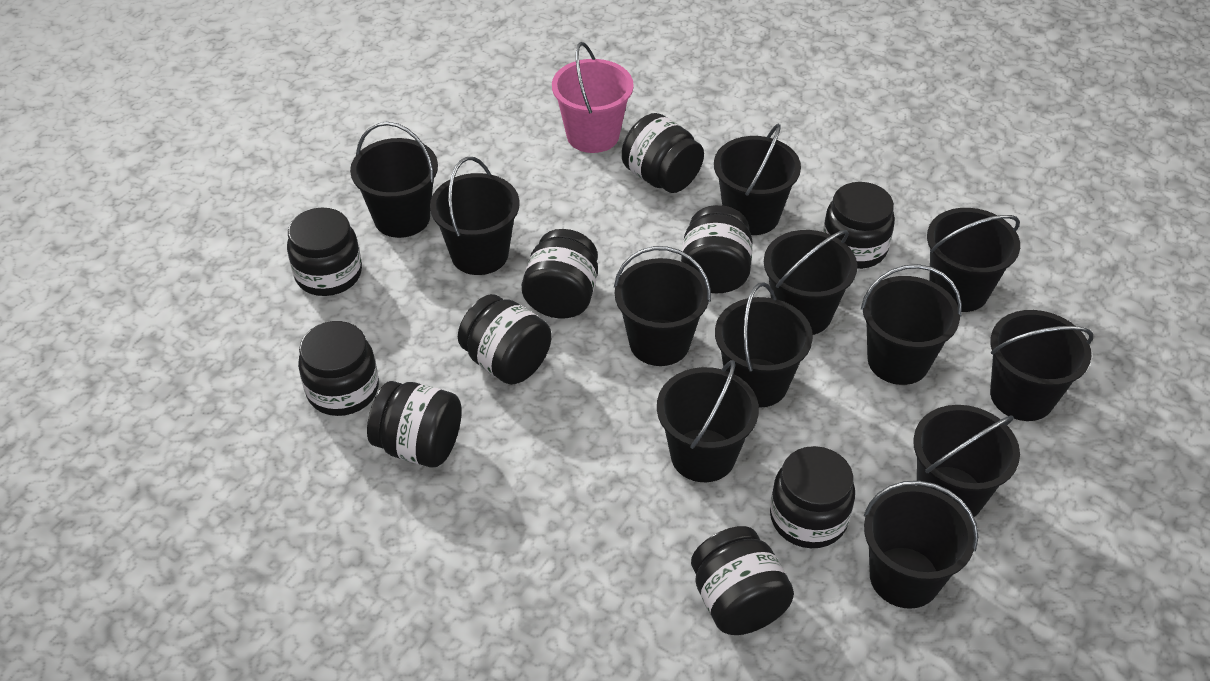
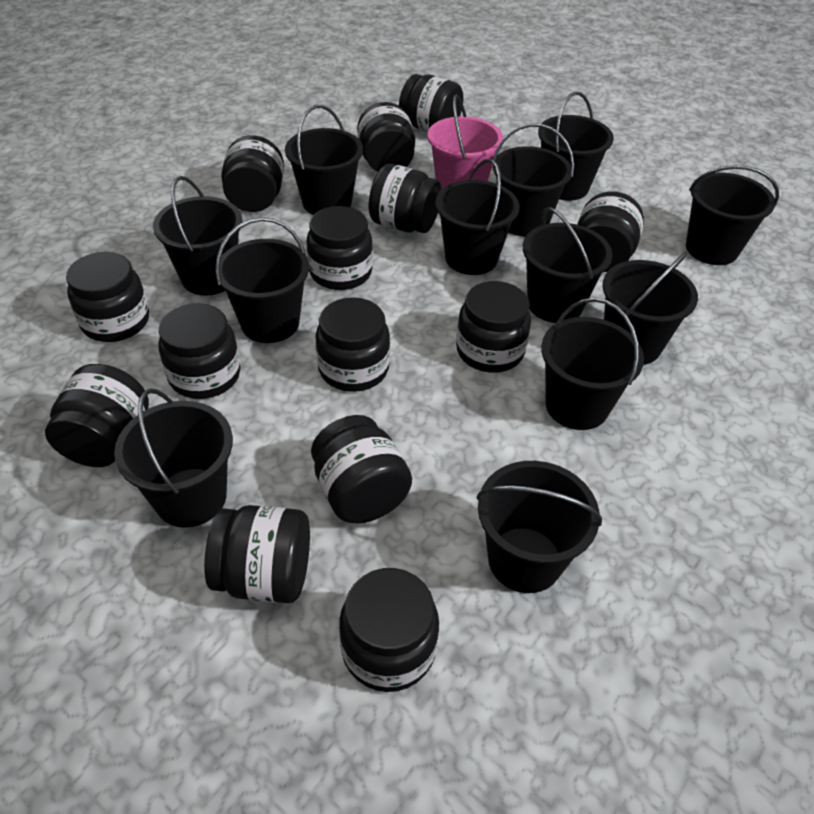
black jar: 10 -> 14

